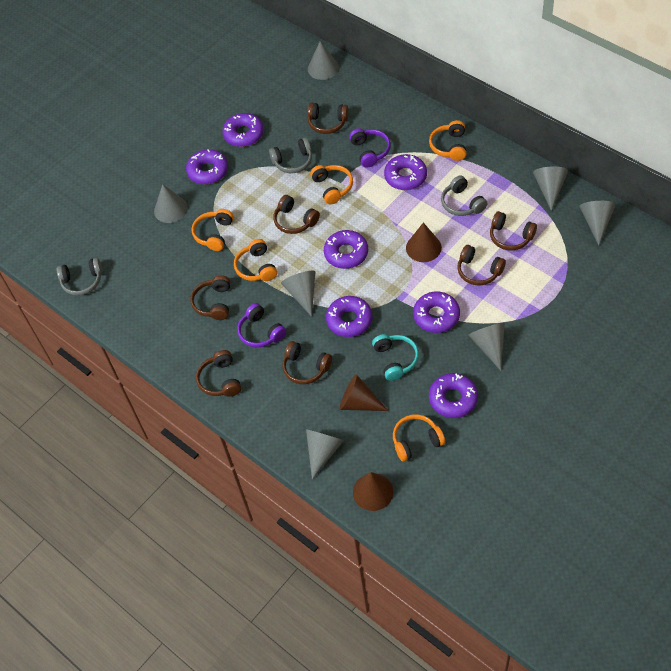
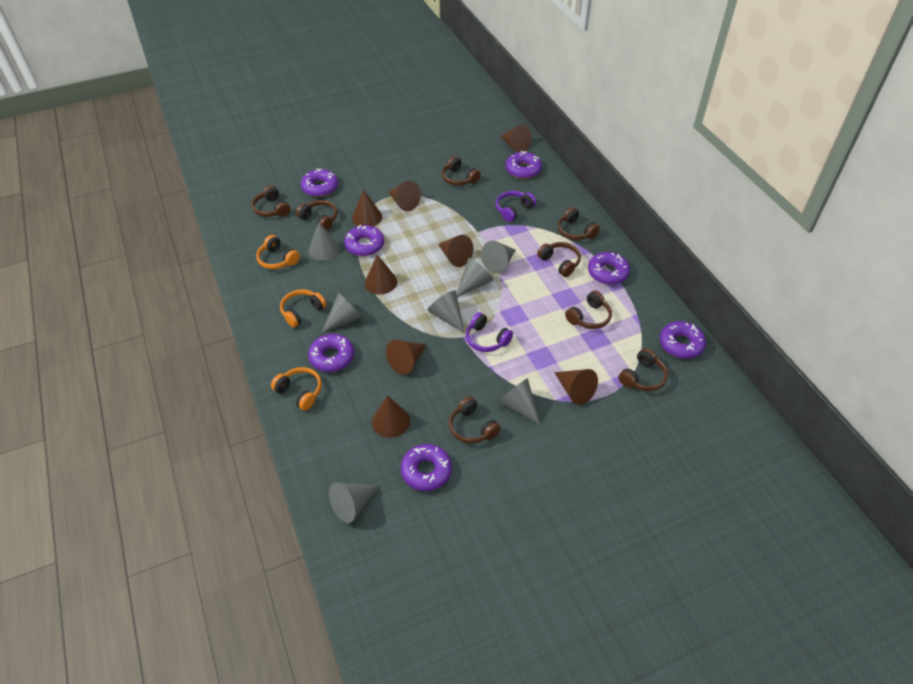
brown cone: 3 -> 8
brown headphones: 7 -> 8
grey headphones: 3 -> 0
orange headphones: 5 -> 3
turquoise headphones: 1 -> 0

